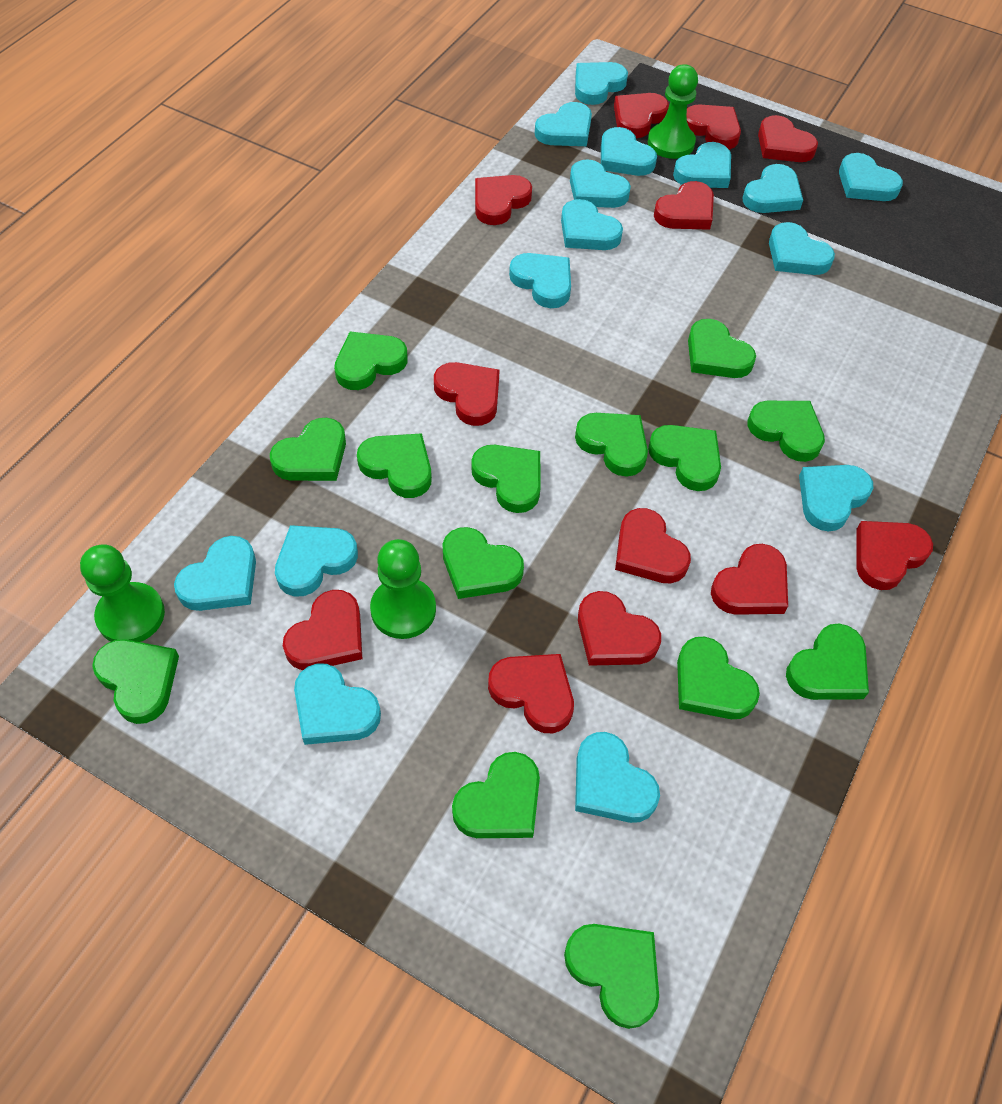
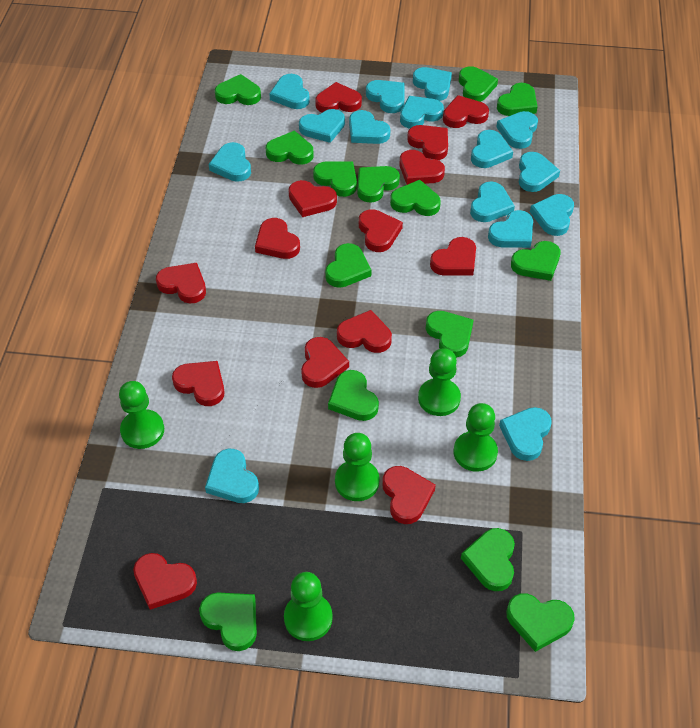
green pawn: 3 -> 5
red heart: 12 -> 14

